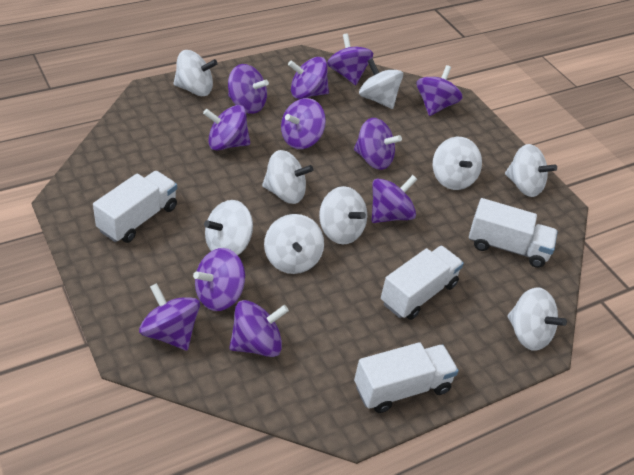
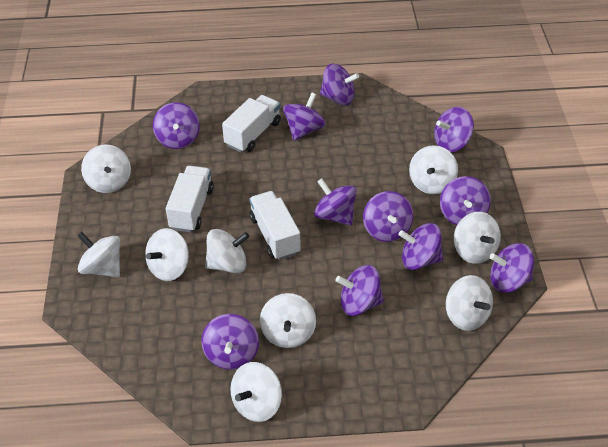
white truck: 4 -> 3

